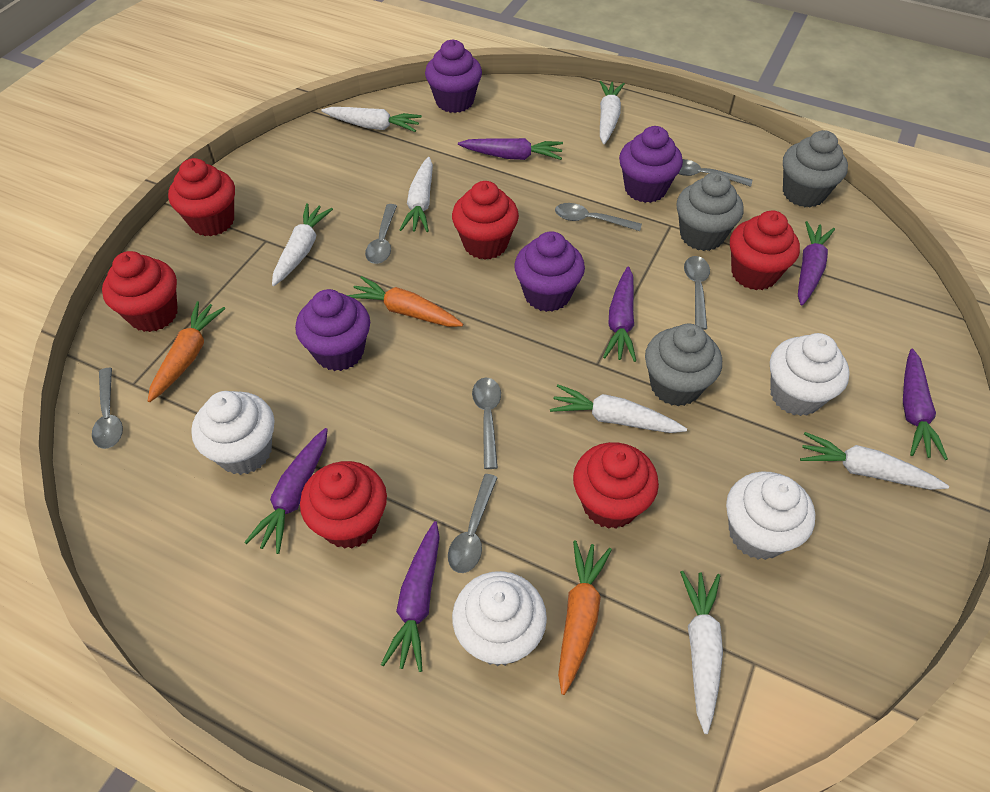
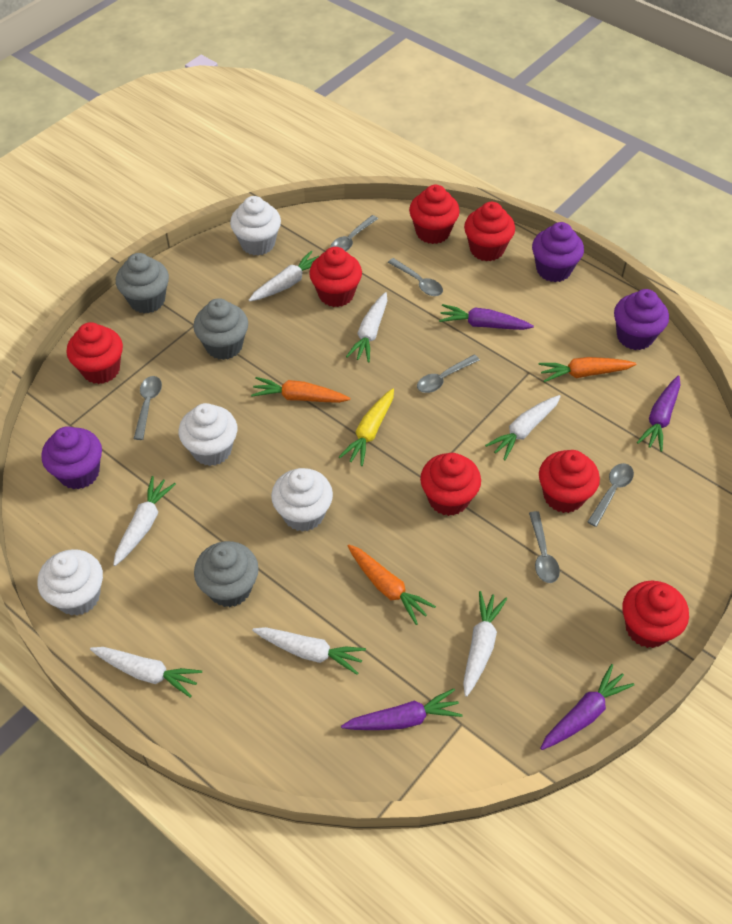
grey spoon: 7 -> 6
purple carrot: 6 -> 4
purple cupcake: 4 -> 3
red cupcake: 6 -> 7
yellow carrot: 0 -> 1

